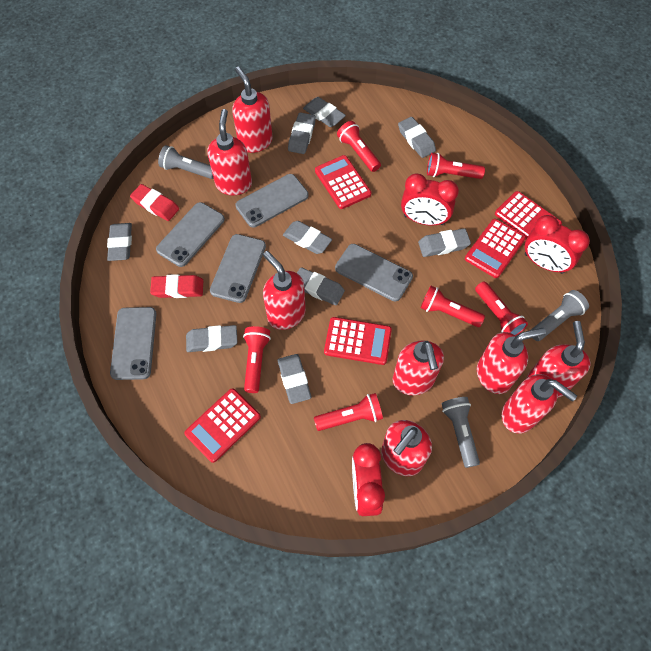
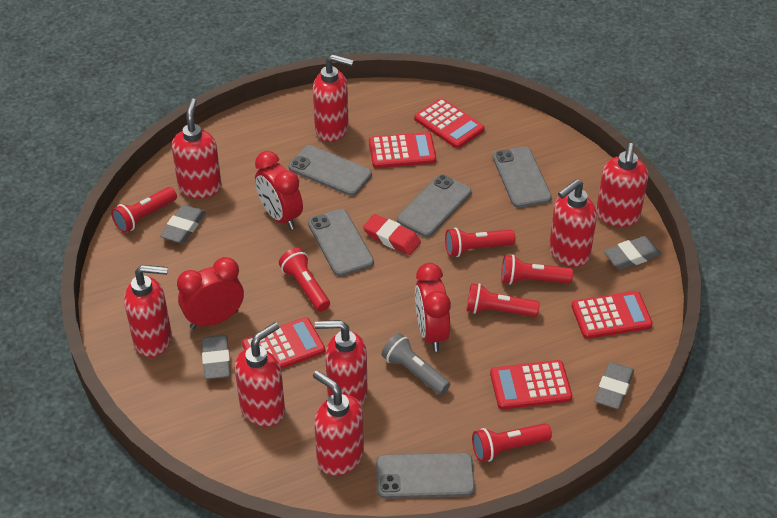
grey eraser: 9 -> 4
grey flashlight: 3 -> 1
red eraser: 2 -> 1

